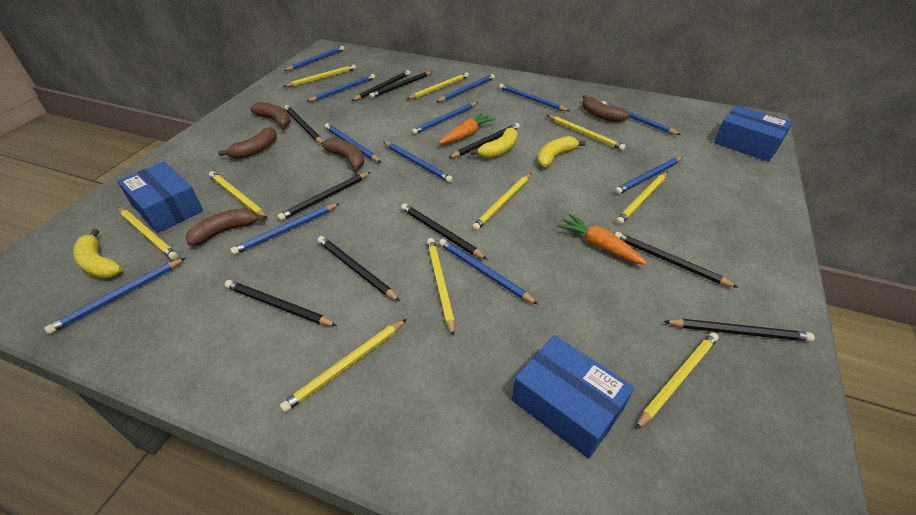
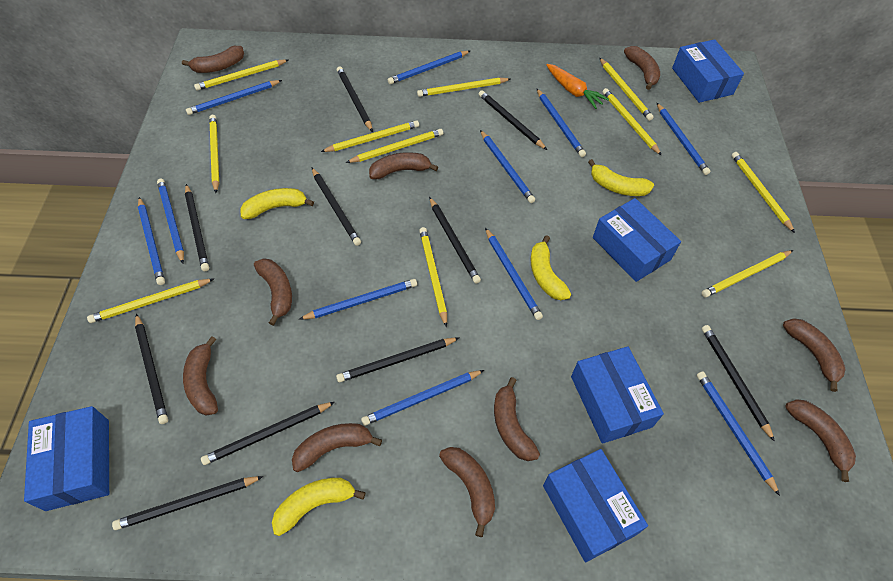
blue box: 3 -> 5
blue pencil: 12 -> 11
brown banana: 5 -> 10
orange carrot: 2 -> 1
yellow banana: 3 -> 4
yellow pencil: 10 -> 11

